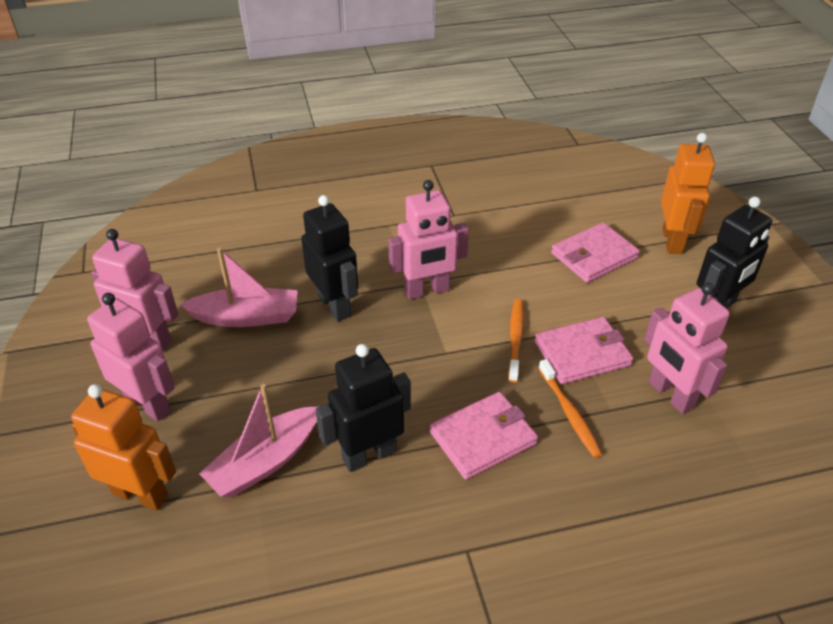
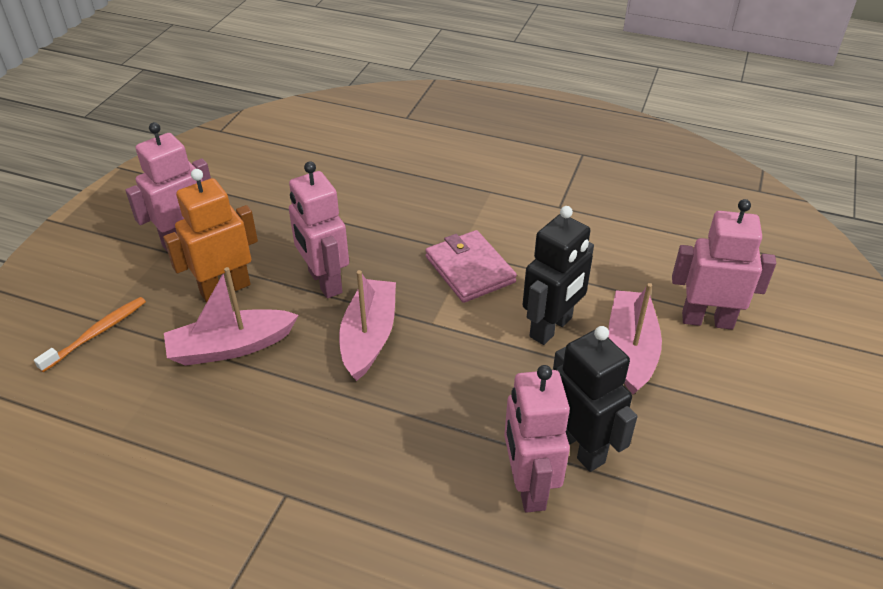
black robot: 3 -> 2
orange robot: 2 -> 1
orange toothbrush: 2 -> 1
pink boat: 2 -> 3
pink wallet: 3 -> 1

